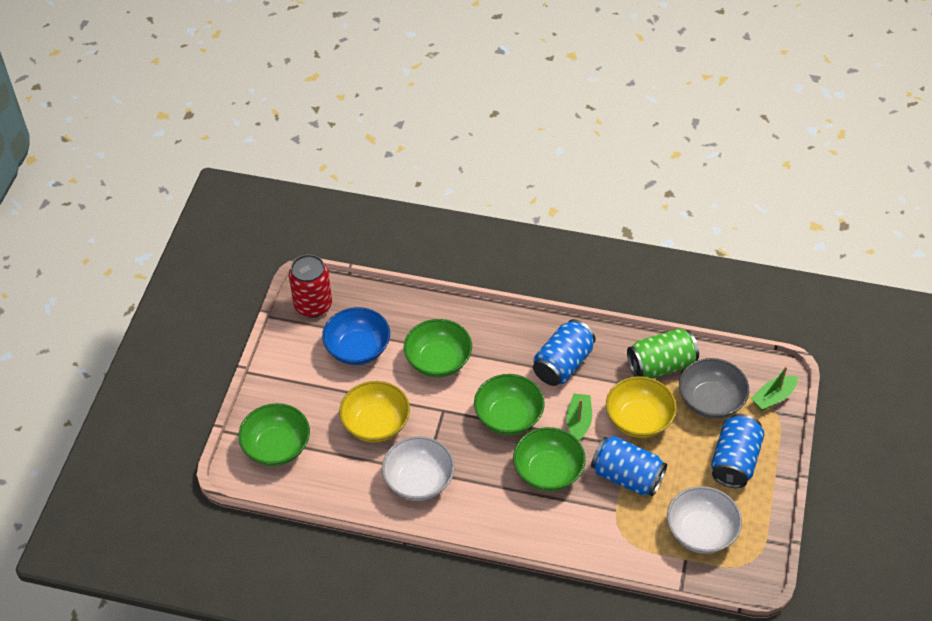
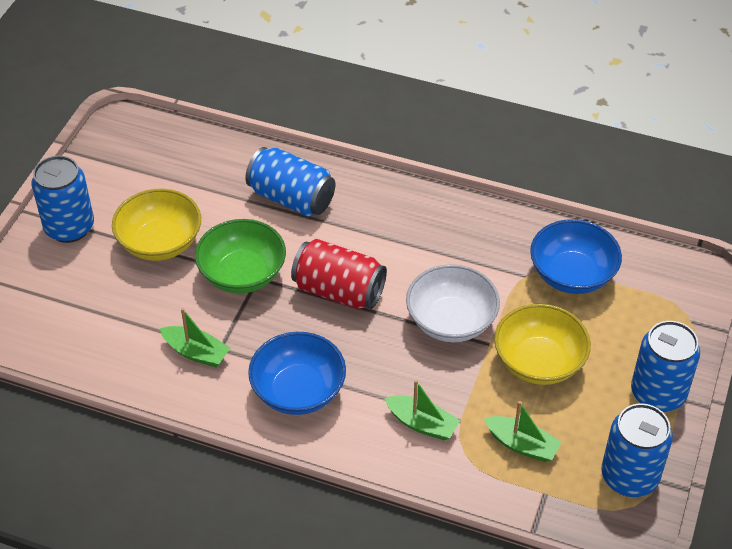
blue bowl: 1 -> 2
blue can: 3 -> 4
green boat: 2 -> 3
green bowl: 4 -> 1
green can: 1 -> 0
grey bowl: 1 -> 0
white bowl: 2 -> 1

